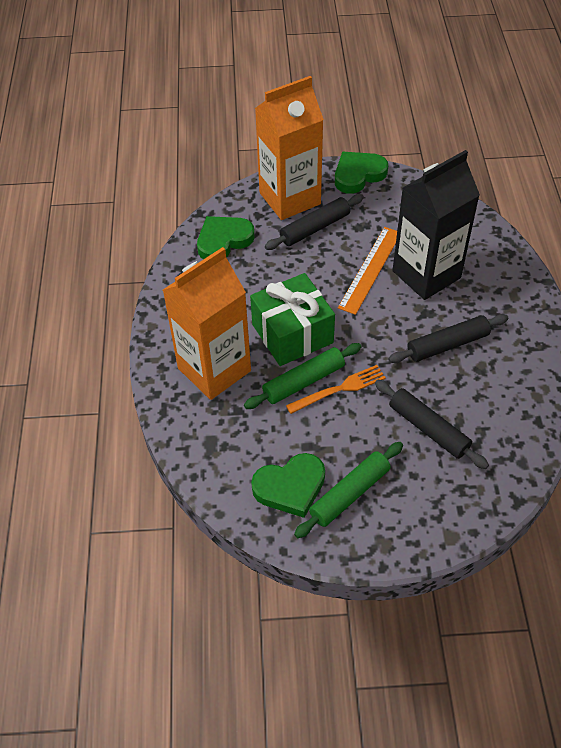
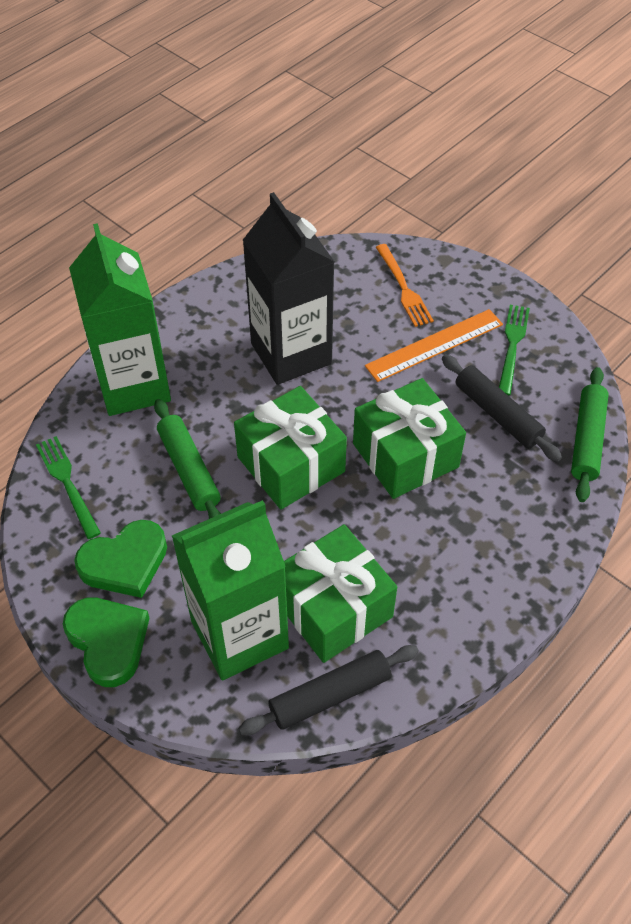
black rolling pin: 3 -> 2
green carton: 0 -> 2
green fork: 0 -> 2
green gift: 1 -> 3
green heart: 3 -> 2
orange carton: 2 -> 0

